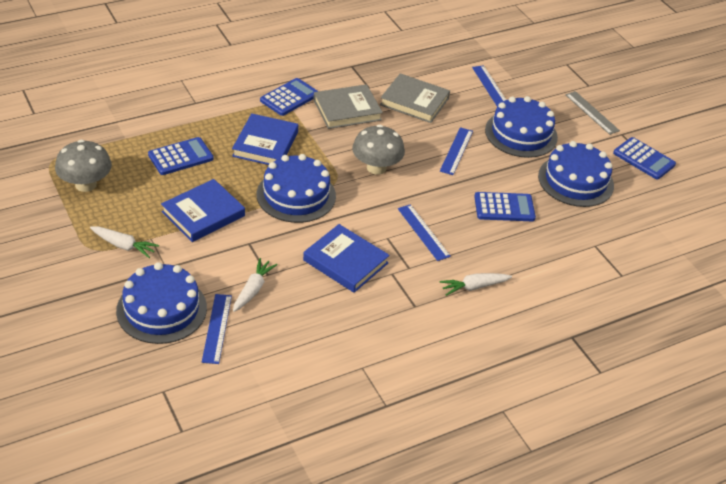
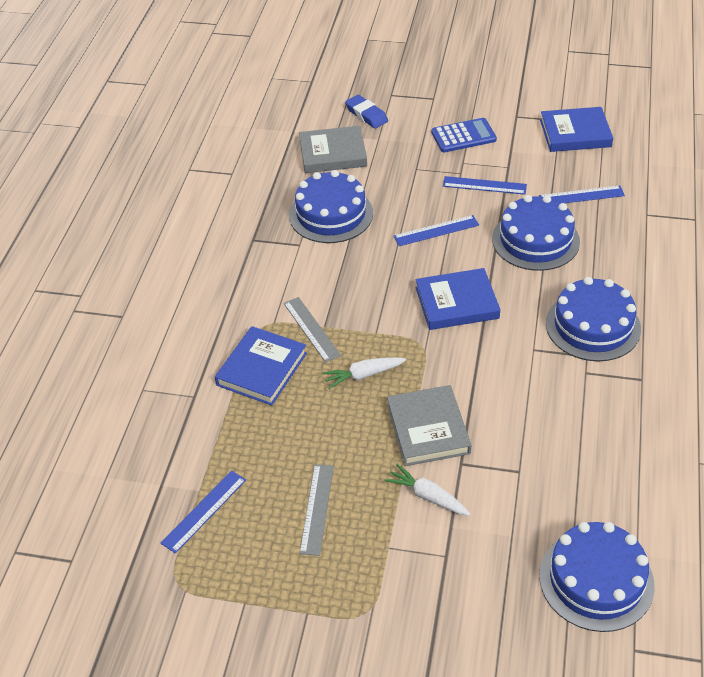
blue calculator: 4 -> 1
blue eraser: 0 -> 1
grey mushroom: 2 -> 0
grey ruler: 1 -> 2
white carrot: 3 -> 2

